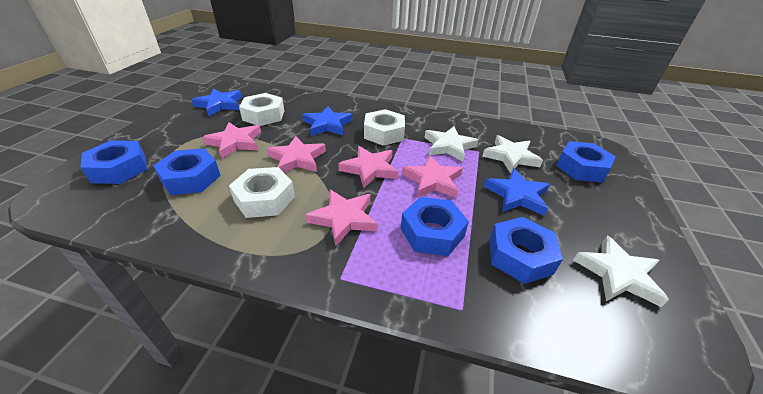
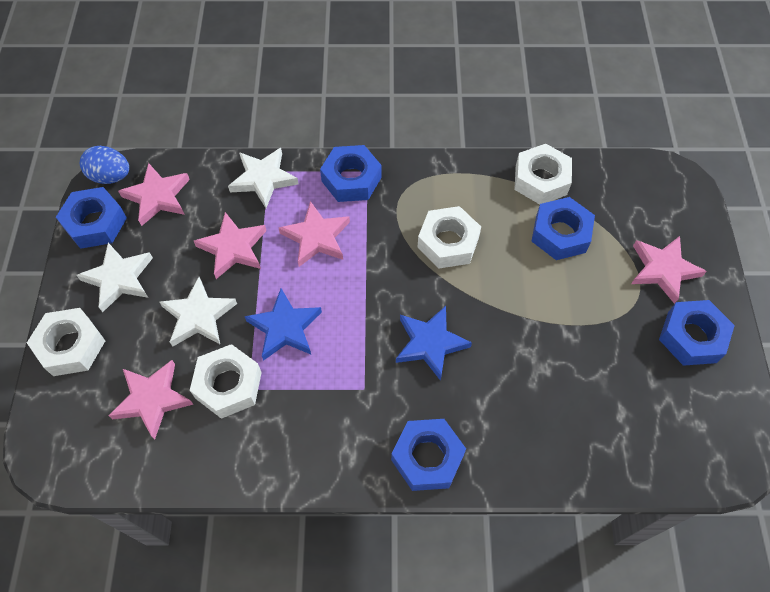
blue egg: 0 -> 1
blue star: 3 -> 2
white nut: 3 -> 4

